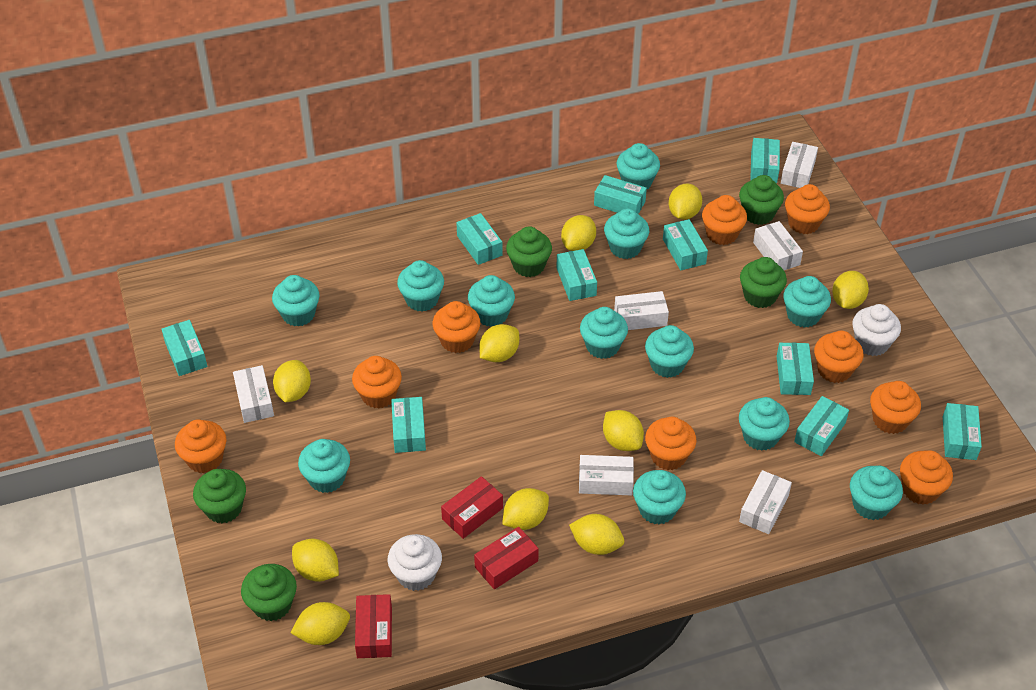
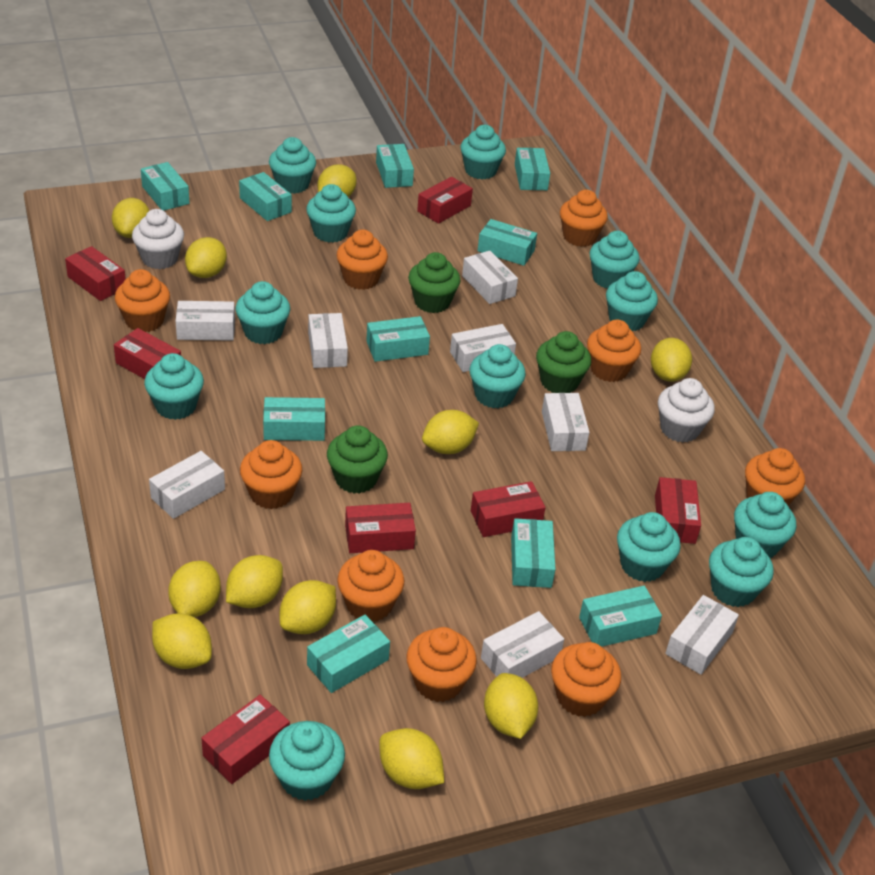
green cupcake: 5 -> 3
red box: 3 -> 7
white box: 6 -> 8
yellow lemon: 10 -> 11

